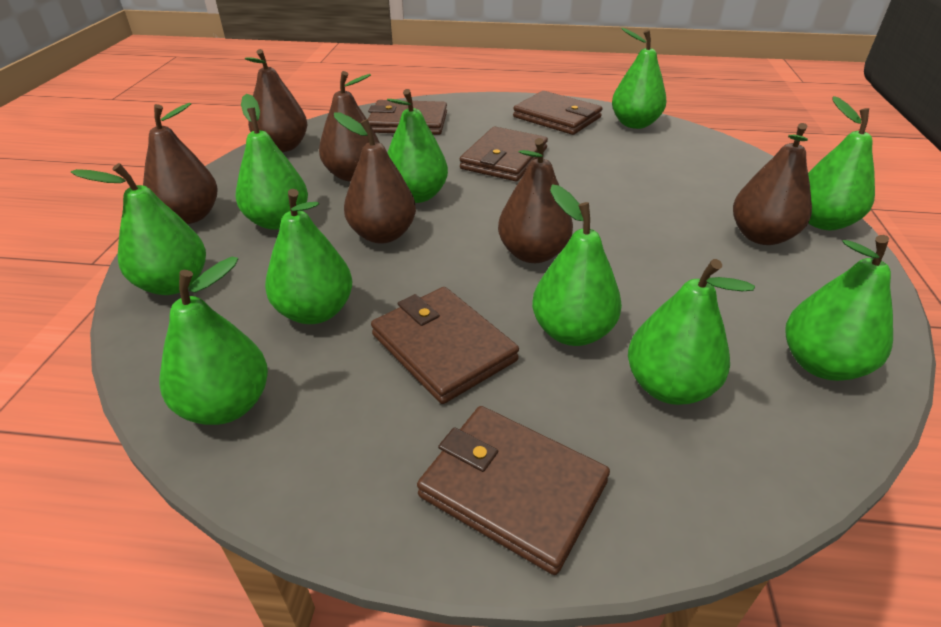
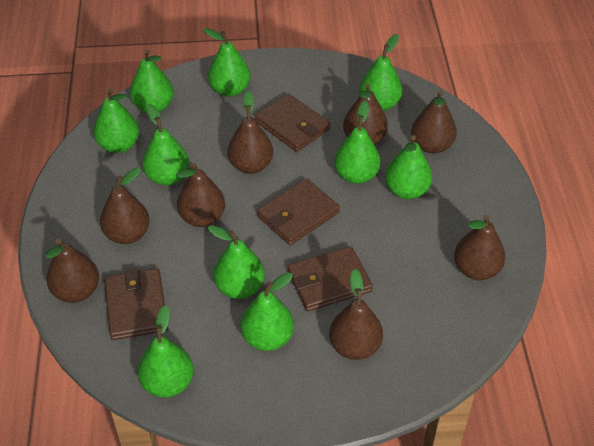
brown pear: 6 -> 8
brown wallet: 5 -> 4

